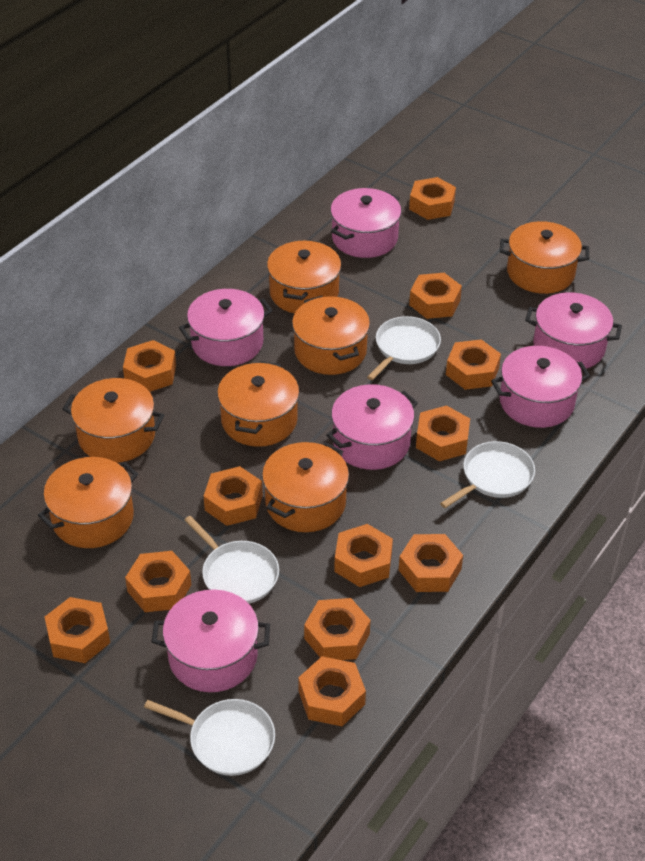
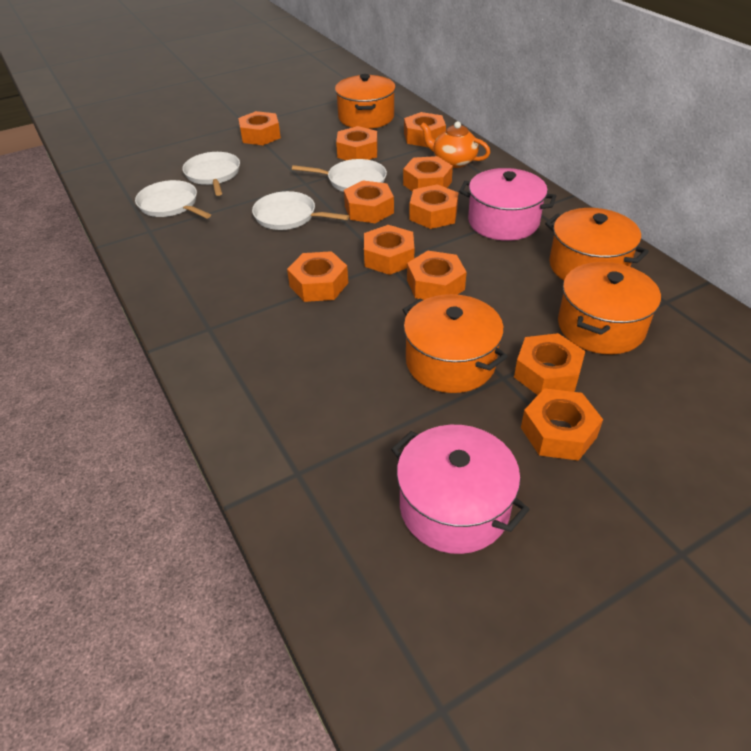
orange nut: 12 -> 11
orange pot: 7 -> 4
orange teapot: 0 -> 1
pink pot: 6 -> 2

